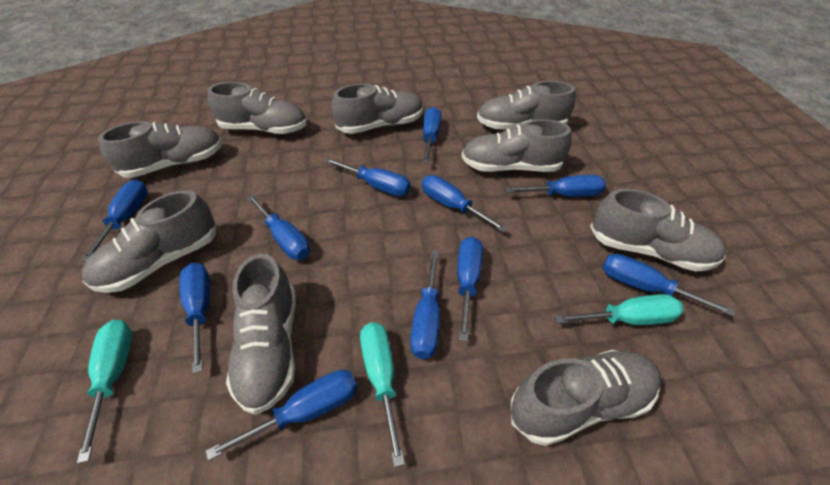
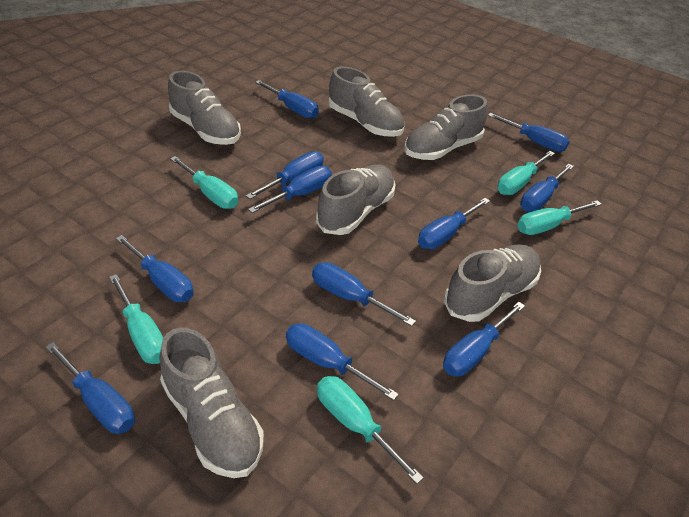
grey shoe: 9 -> 6
turquoise screwdriver: 3 -> 5

